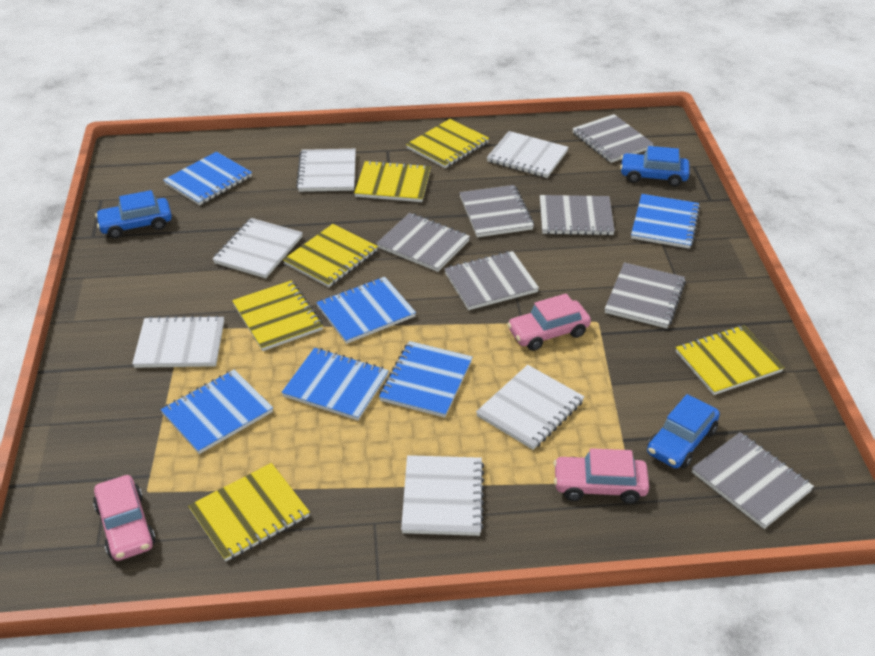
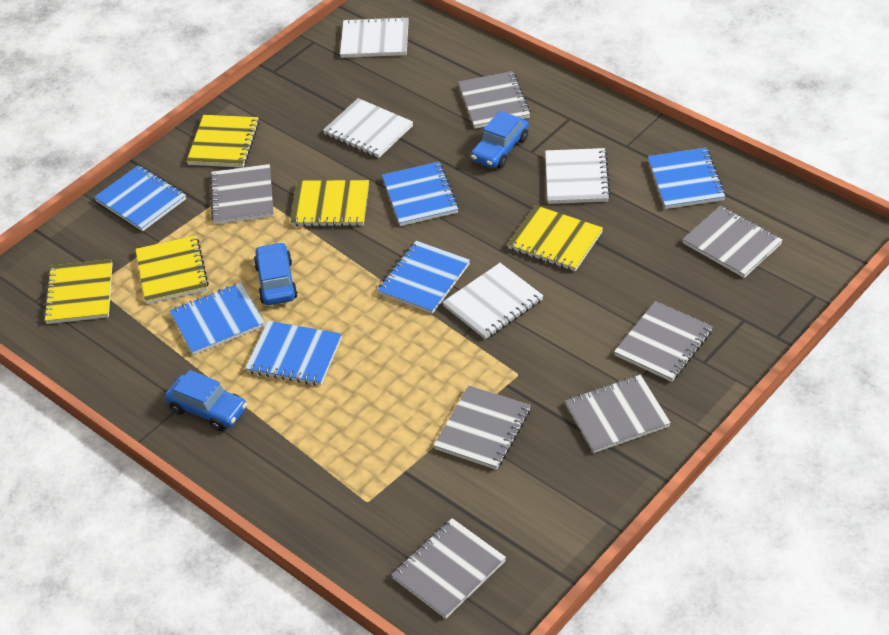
pink car: 3 -> 0
white notebook: 6 -> 4
yellow notebook: 6 -> 5

